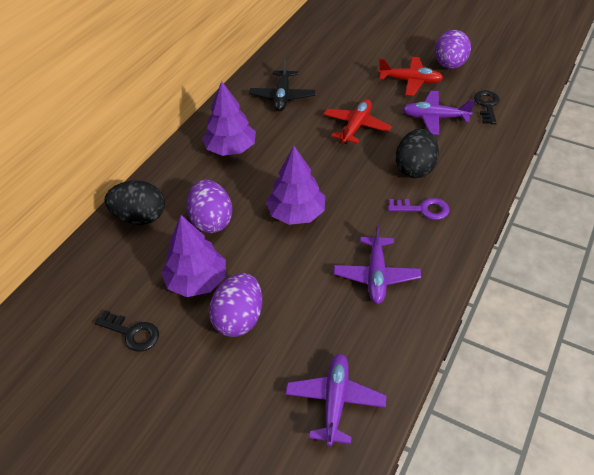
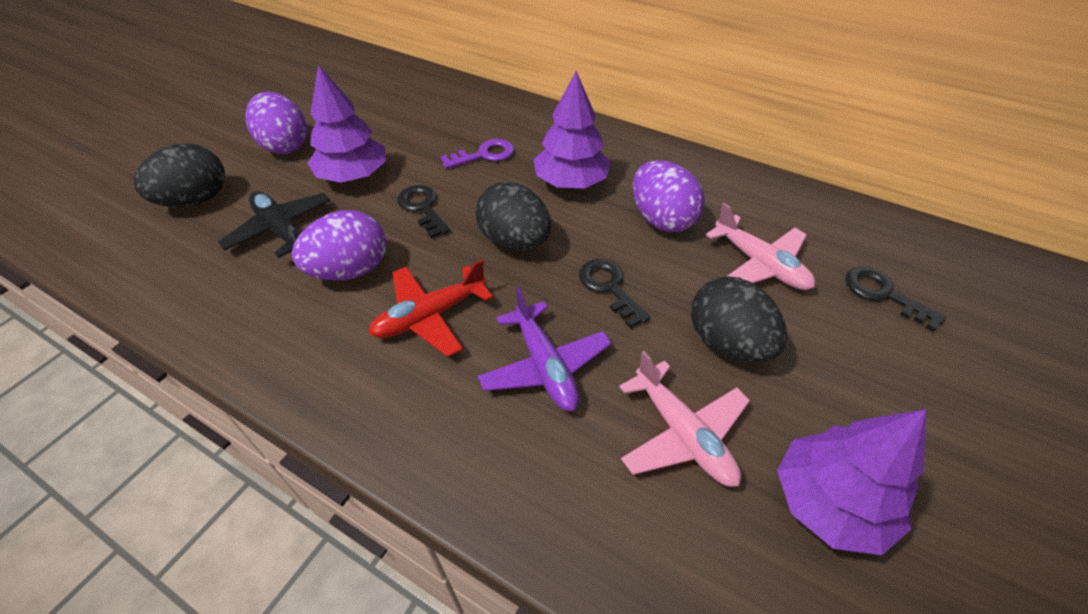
black egg: 2 -> 3
black key: 2 -> 3
pink plane: 0 -> 2
purple plane: 3 -> 1
red plane: 2 -> 1

